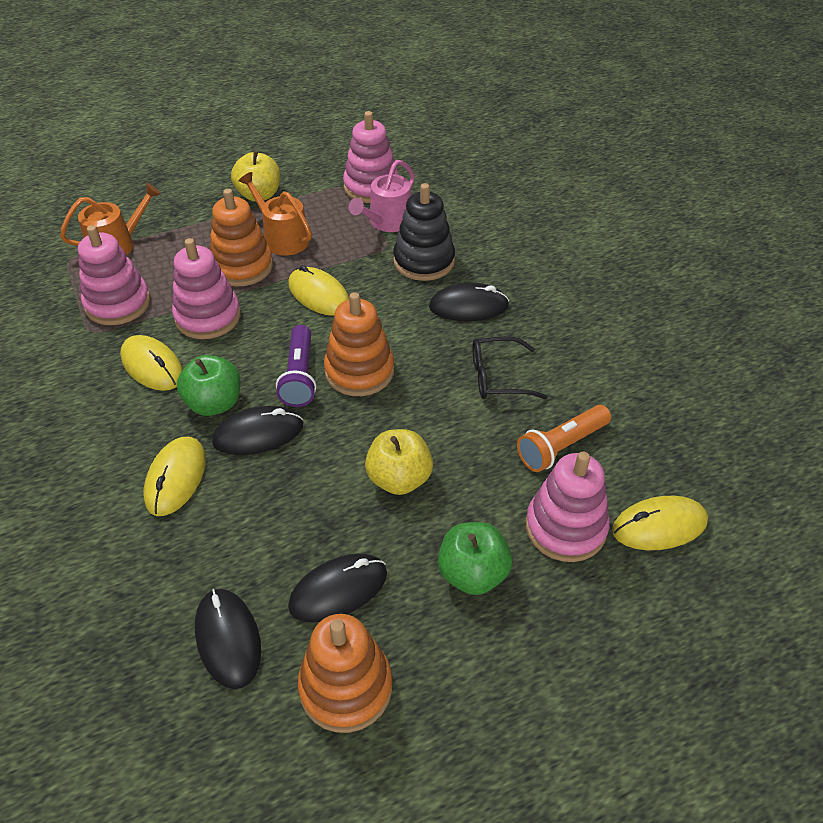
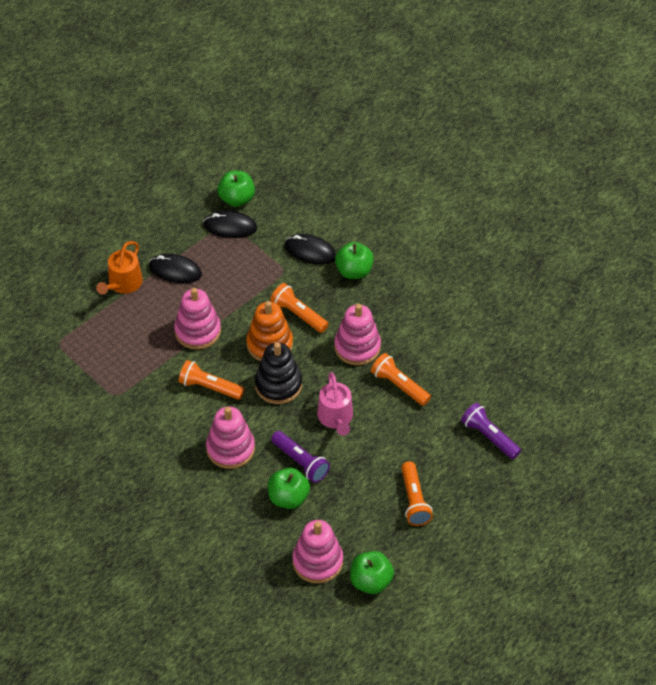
black glasses: 1 -> 0
black mouse: 4 -> 3
green apple: 2 -> 4
orange flashlight: 1 -> 4
orange stacking toy: 3 -> 1
orange watering can: 2 -> 1
purple flashlight: 1 -> 2
yellow apple: 2 -> 0
yellow mouse: 4 -> 0

